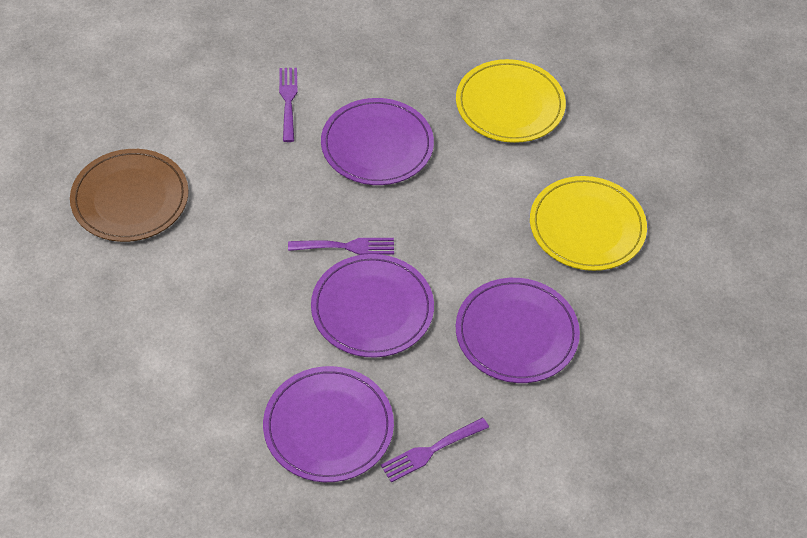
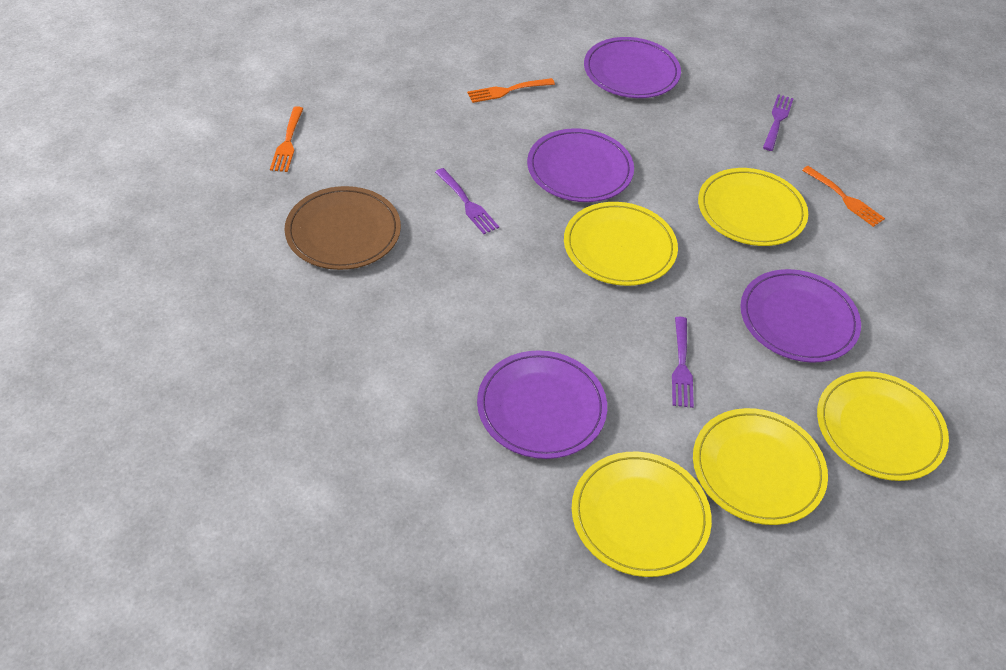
orange fork: 0 -> 3
yellow plate: 2 -> 5

